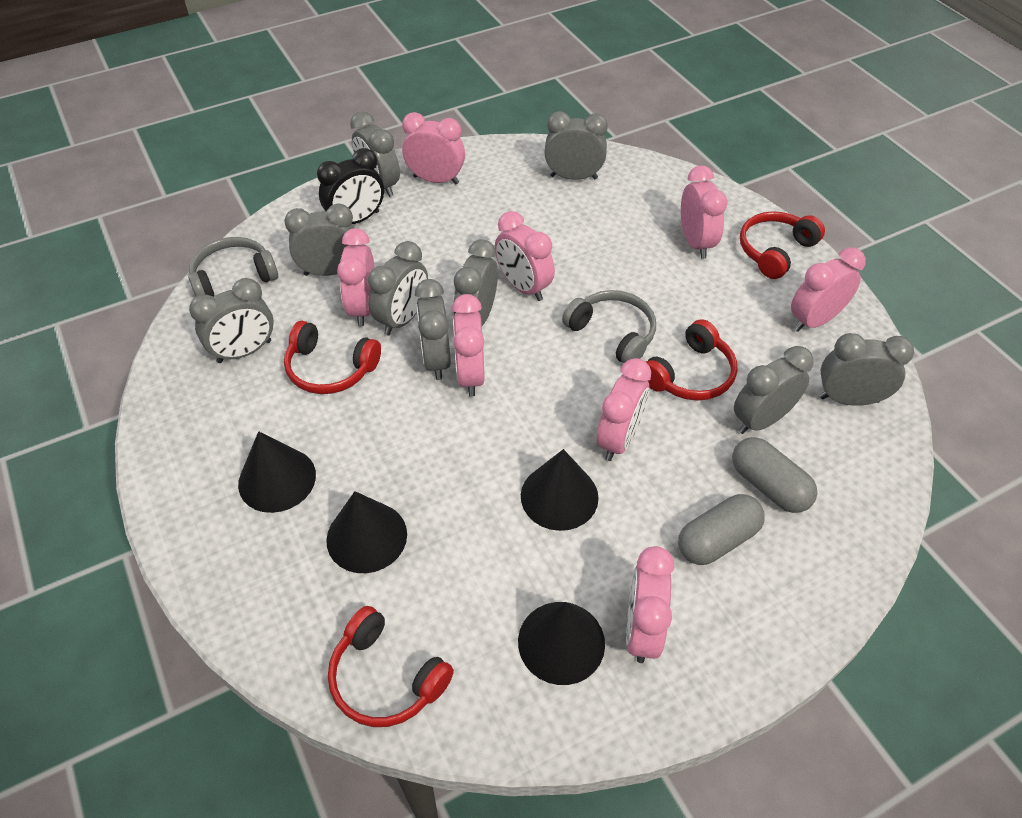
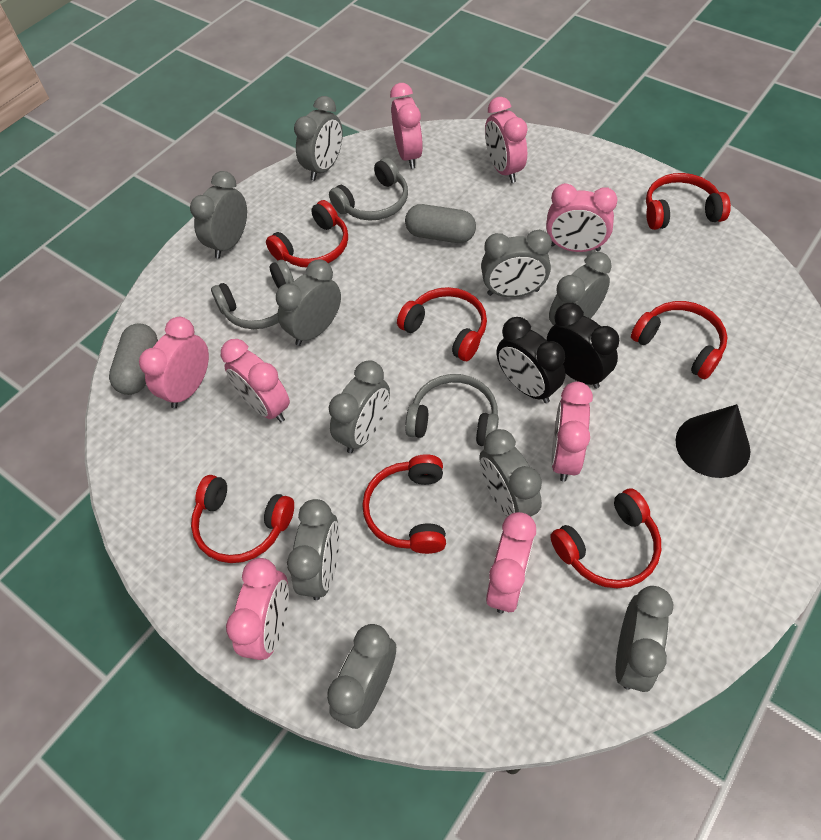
black clock: 1 -> 2
black cone: 4 -> 1
grey clock: 9 -> 10
grey headphones: 2 -> 3
red headphones: 4 -> 7

